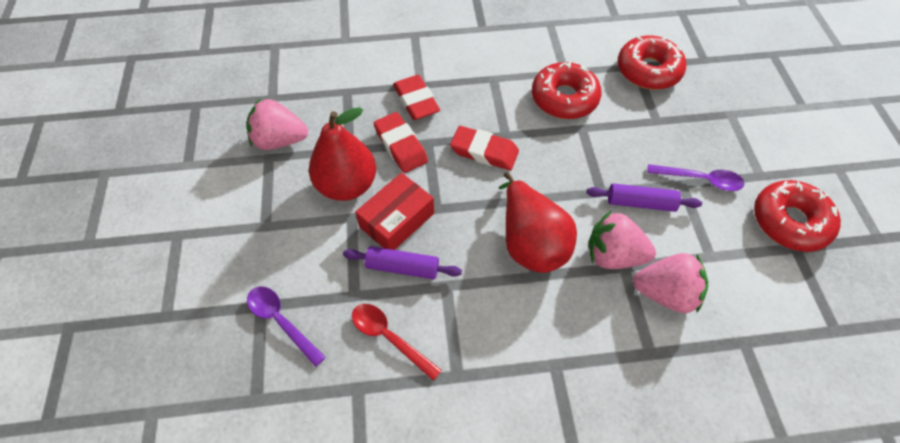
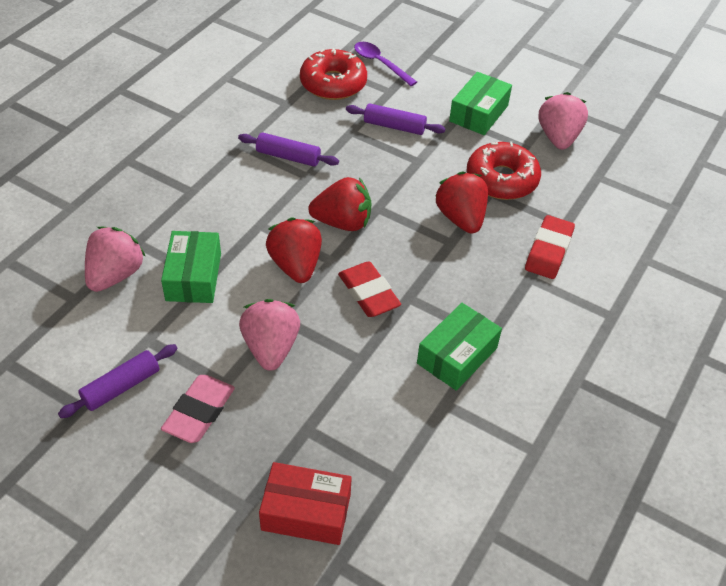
green box: 0 -> 3
pink eraser: 0 -> 1
purple rolling pin: 2 -> 3
purple spoon: 2 -> 1
red donut: 3 -> 2
red eraser: 3 -> 2
red pear: 2 -> 0
red spoon: 1 -> 0
red strawberry: 0 -> 3

